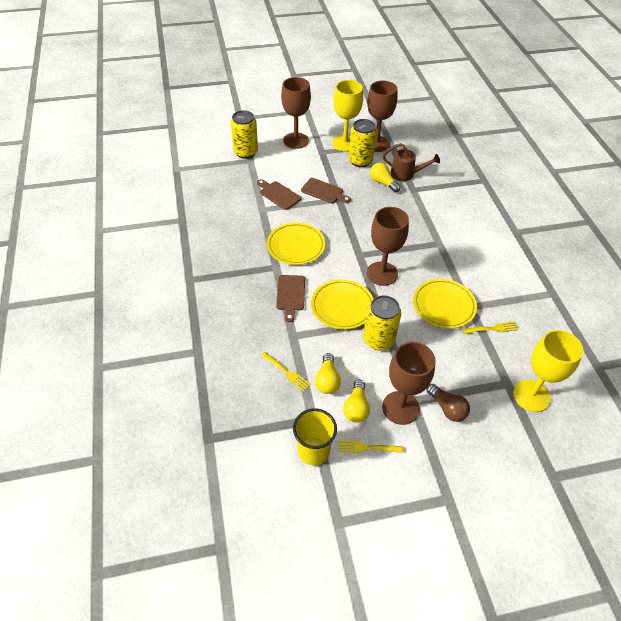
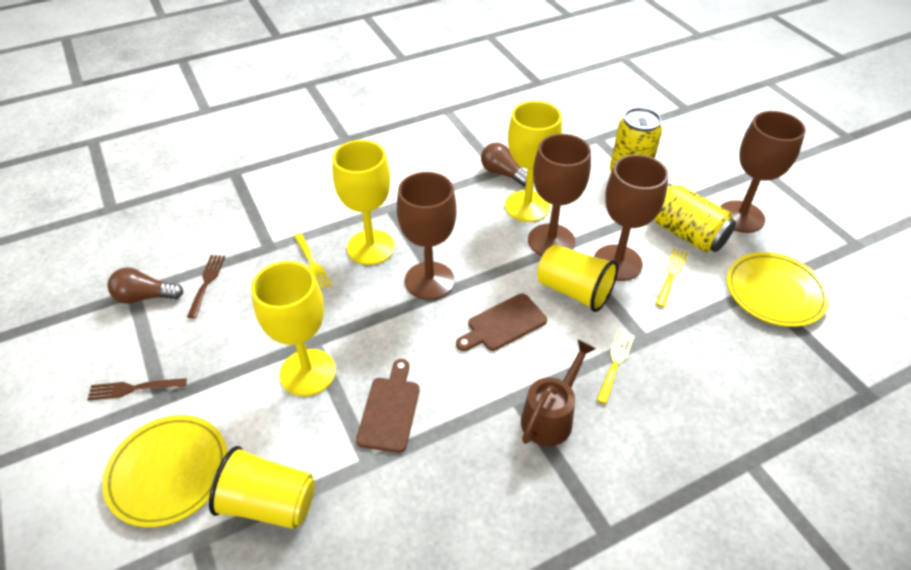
brown cutting board: 3 -> 2
brown fork: 0 -> 2
brown light bulb: 1 -> 2
yellow can: 3 -> 2
yellow cup: 1 -> 2
yellow goblet: 2 -> 3
yellow light bulb: 3 -> 0
yellow plate: 3 -> 2

